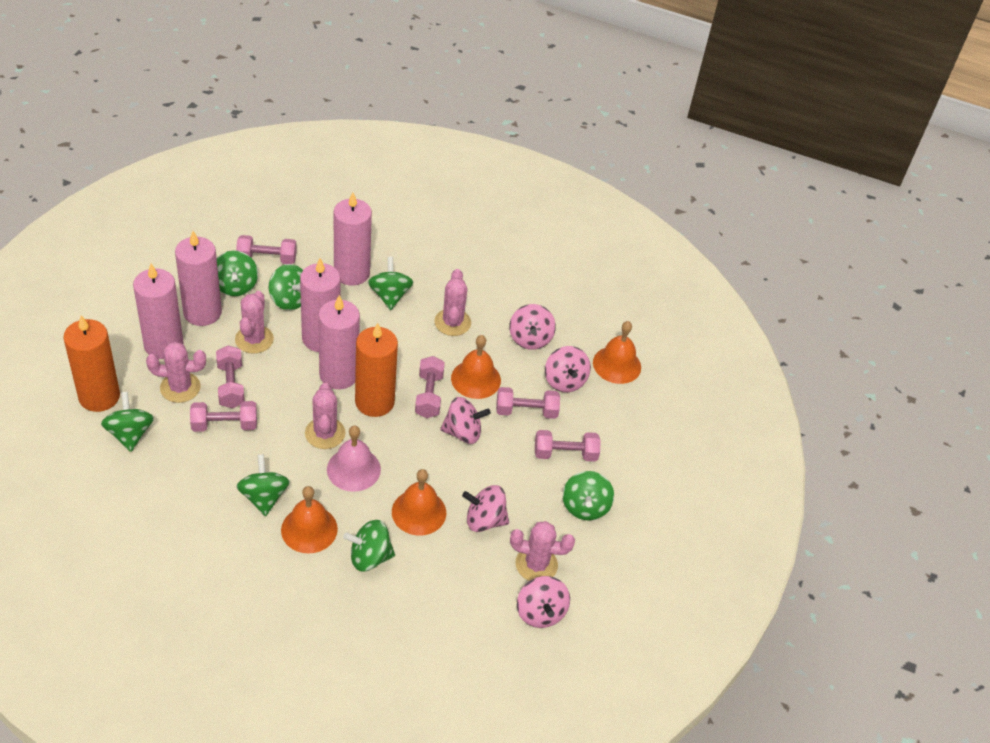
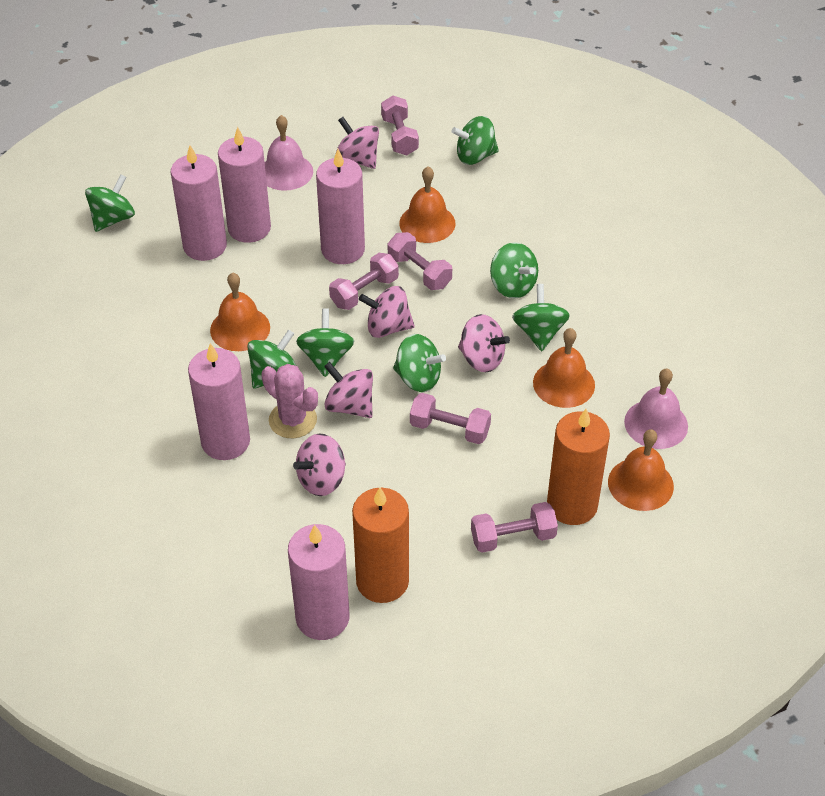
pink bell: 1 -> 2
pink cactus: 5 -> 1
pink dumbbell: 6 -> 5

